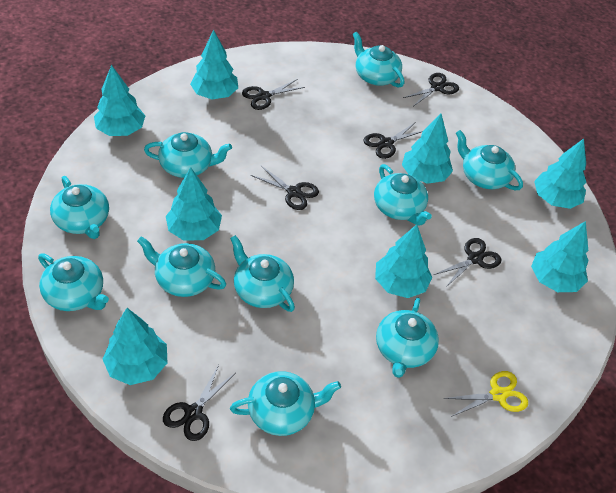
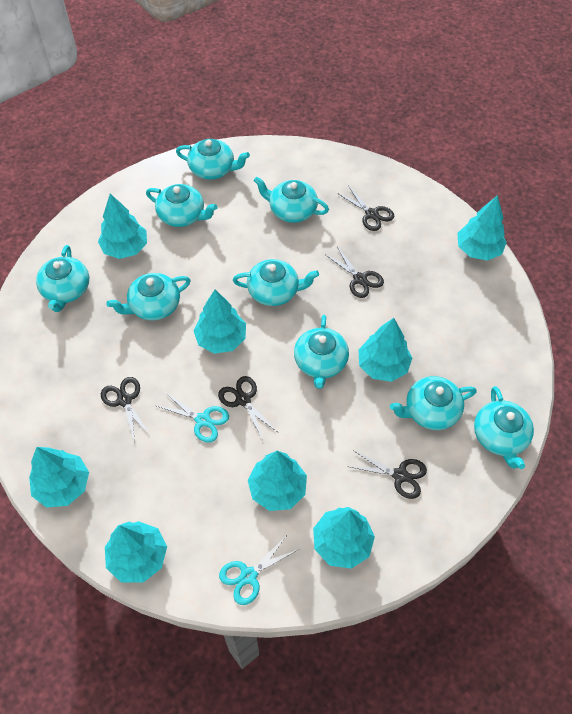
black scissors: 6 -> 5
turquoise scissors: 0 -> 2
turquoise teapot: 10 -> 9
yellow scissors: 1 -> 0

